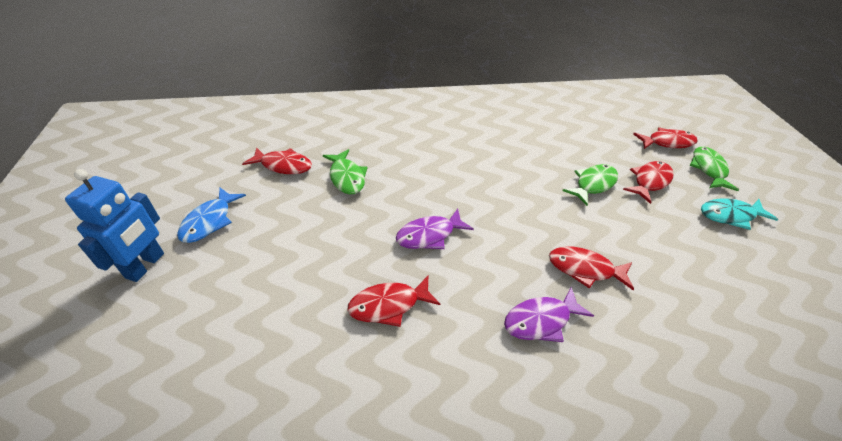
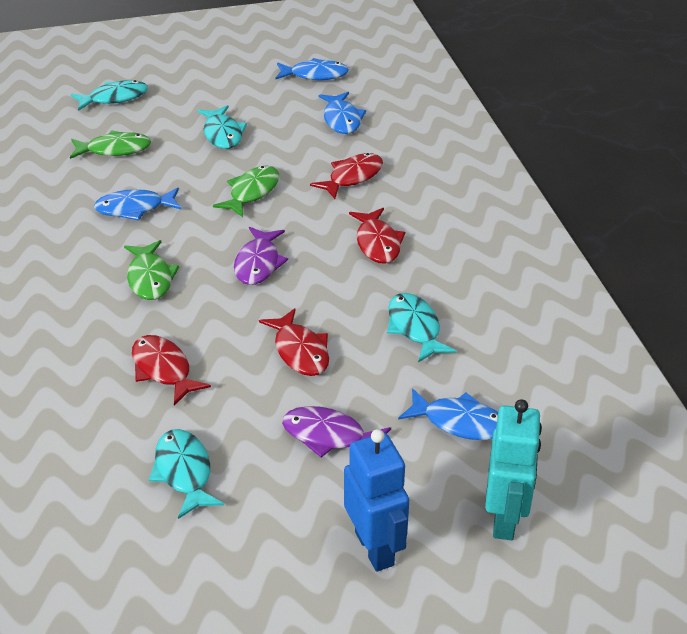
blue fish: 1 -> 4
red fish: 5 -> 4
turquoise fish: 1 -> 4
turquoise robot: 0 -> 1

